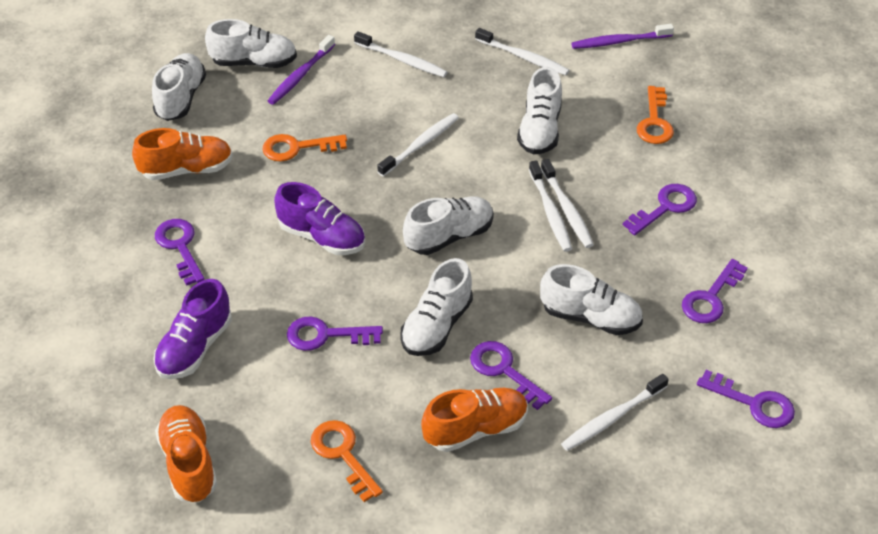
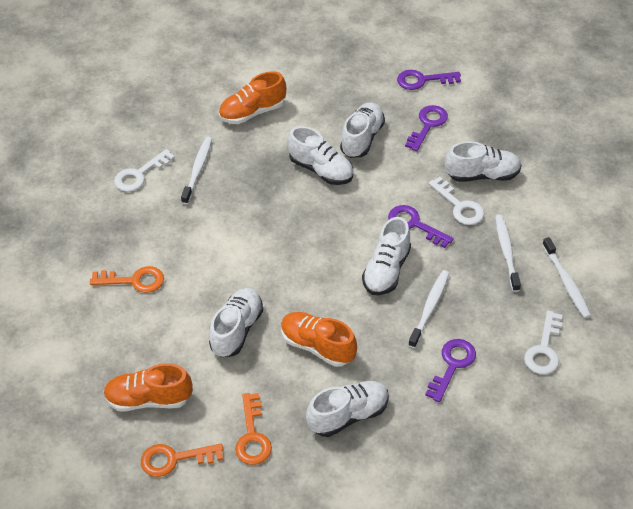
purple key: 6 -> 4
purple shoe: 2 -> 0
purple toothbrush: 2 -> 0
white key: 0 -> 3
white toothbrush: 6 -> 4

